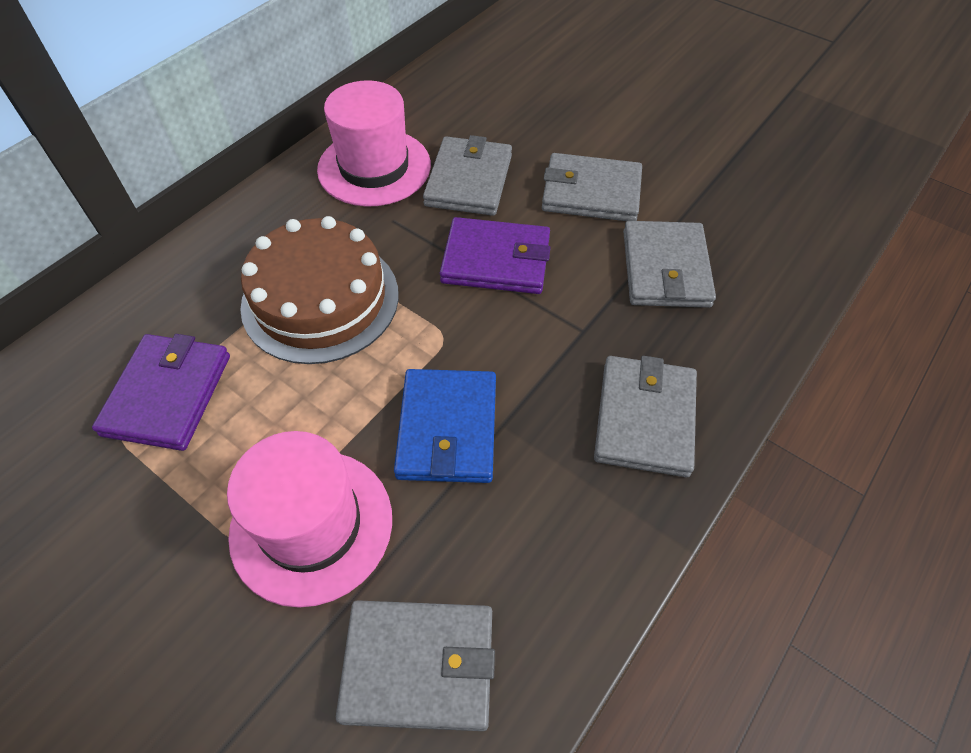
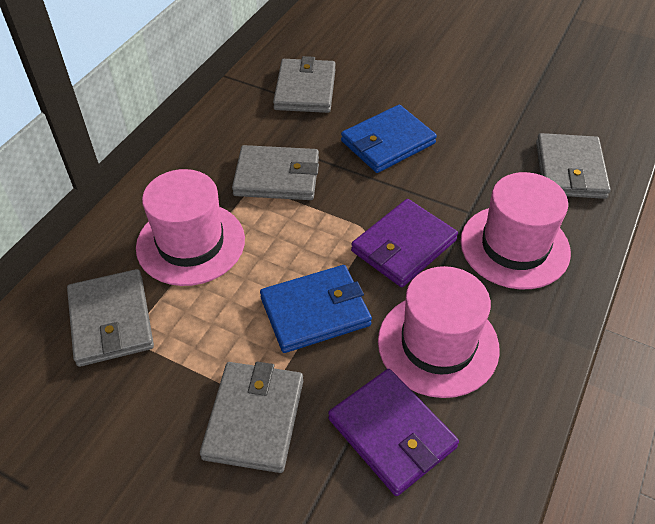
blue wallet: 1 -> 2
brown cake: 1 -> 0
pink hat: 2 -> 3

